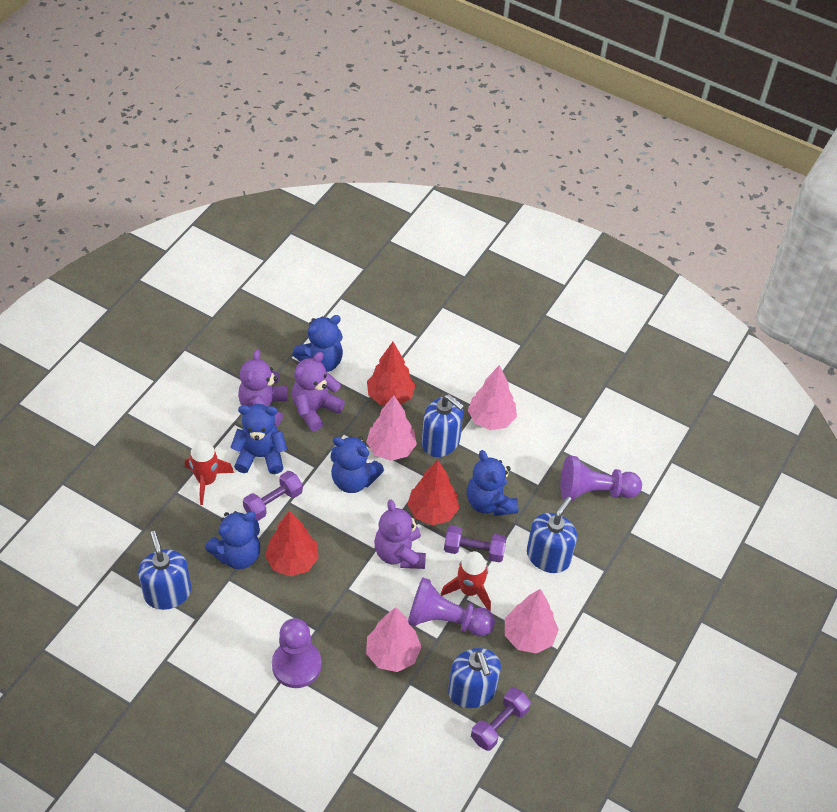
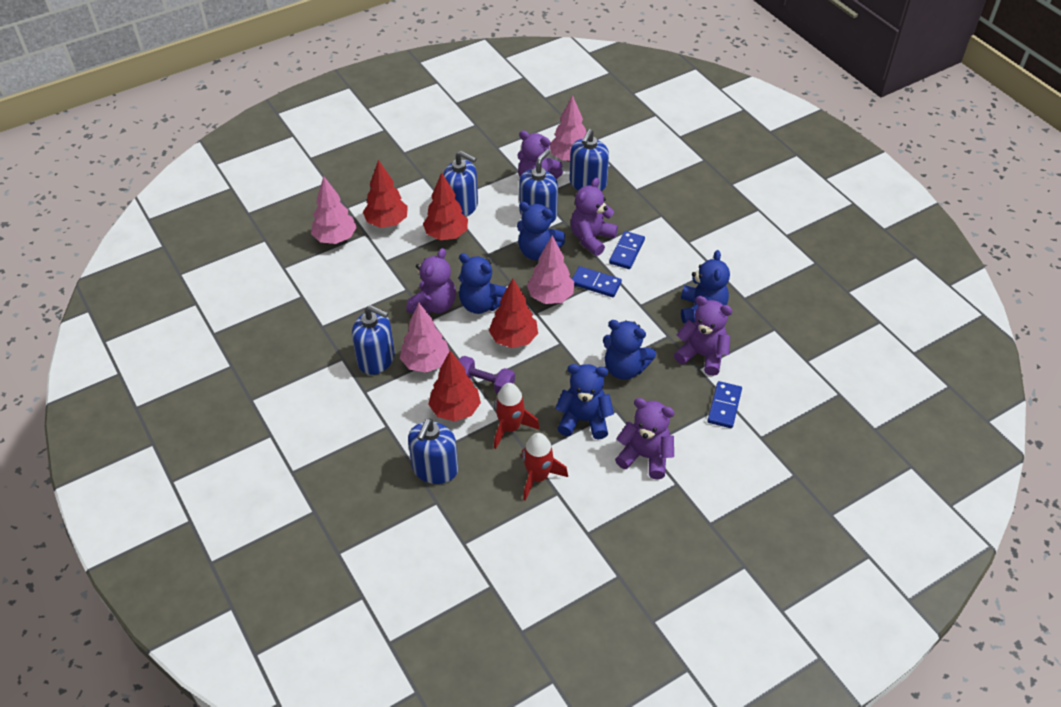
blue domino: 0 -> 3
blue soap dispenser: 4 -> 5
purple dumbbell: 3 -> 1
purple pawn: 3 -> 0
purple teddy bear: 3 -> 5
red tree: 3 -> 4

